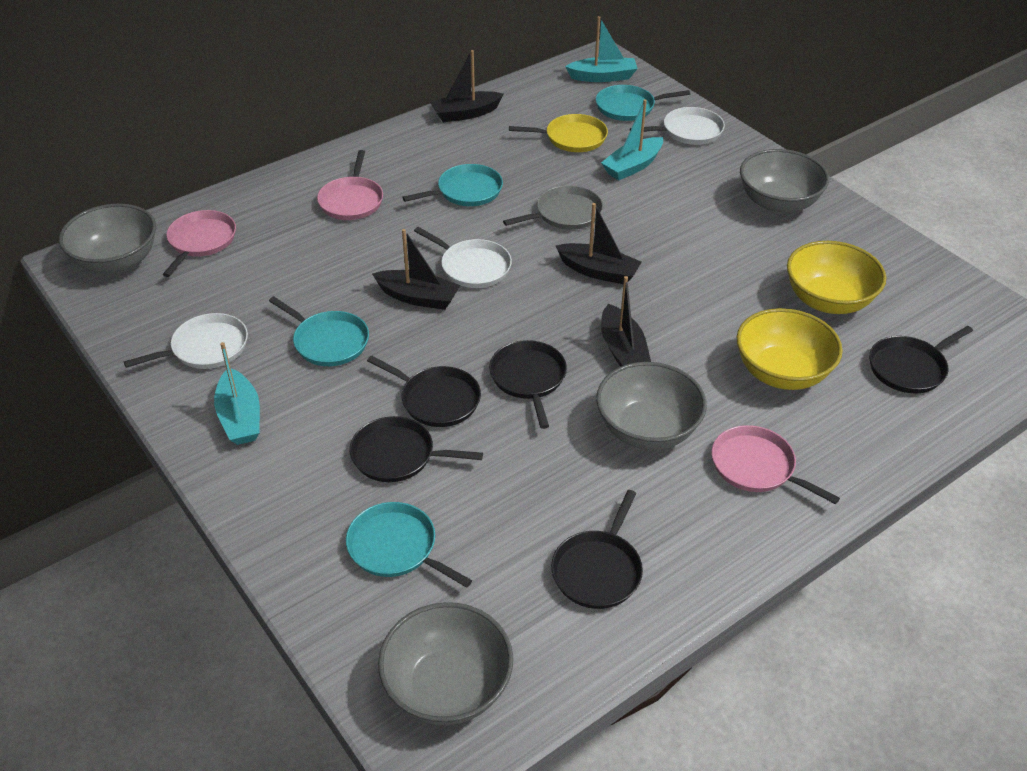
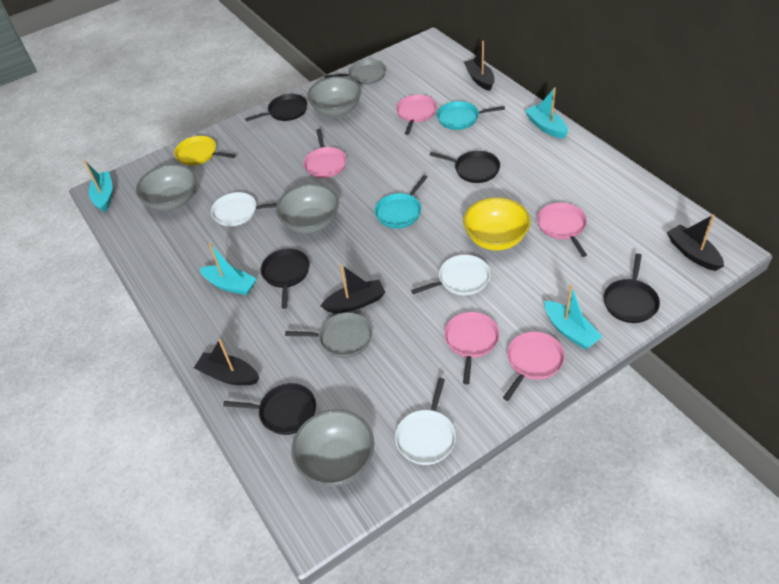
grey pan: 1 -> 2
pink pan: 3 -> 5
turquoise boat: 3 -> 4
turquoise pan: 4 -> 2
yellow bowl: 2 -> 1

